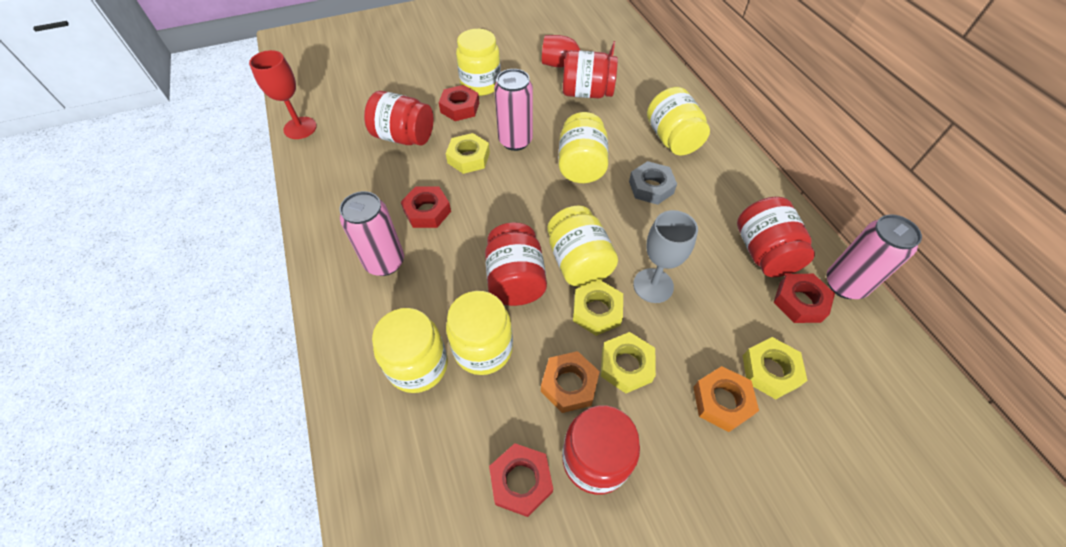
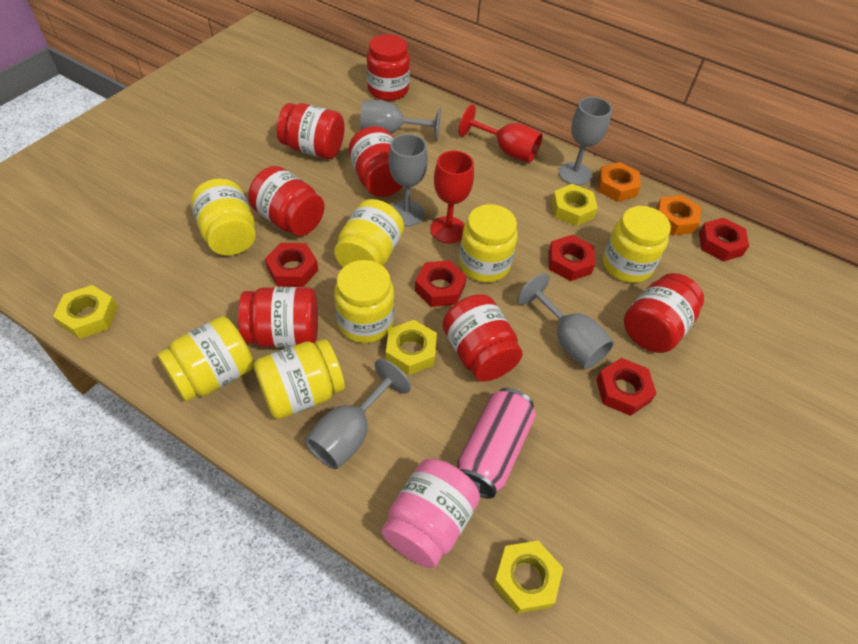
grey goblet: 1 -> 5
grey nut: 1 -> 0
pink can: 3 -> 1
pink jar: 0 -> 1
red jar: 5 -> 7
red nut: 4 -> 5
yellow jar: 6 -> 7

